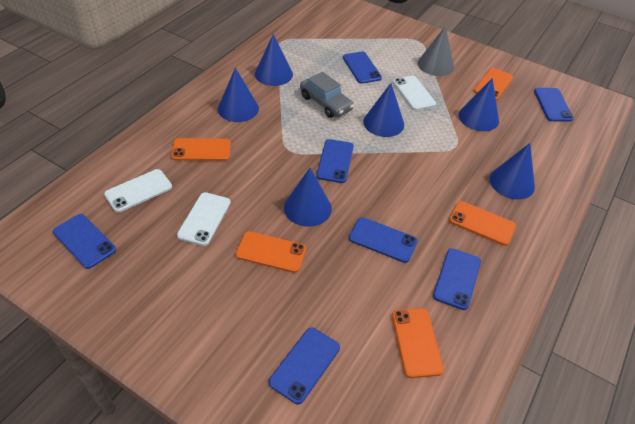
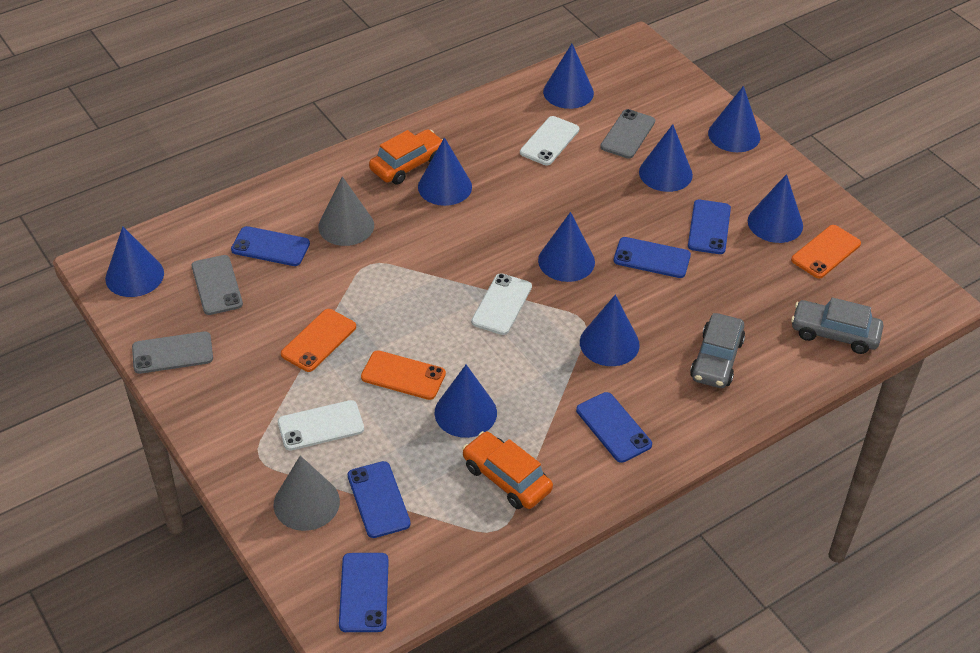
blue cone: 6 -> 9
blue phone: 7 -> 6
grey car: 1 -> 2
grey cone: 1 -> 2
grey phone: 0 -> 3
orange car: 0 -> 2
orange phone: 5 -> 3

